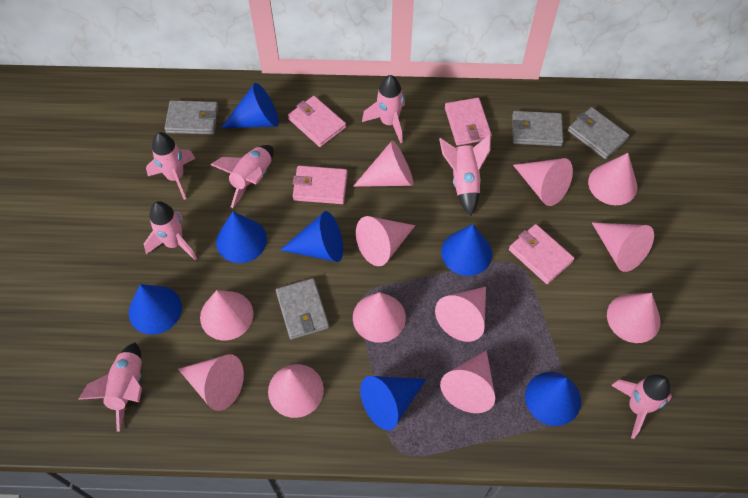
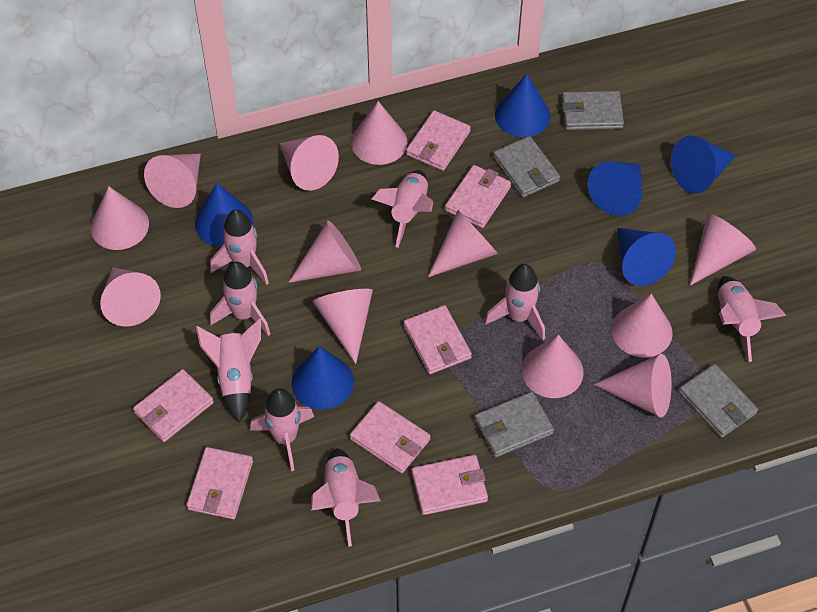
blue cone: 7 -> 6
pink rocket: 7 -> 8
pink wallet: 4 -> 7

